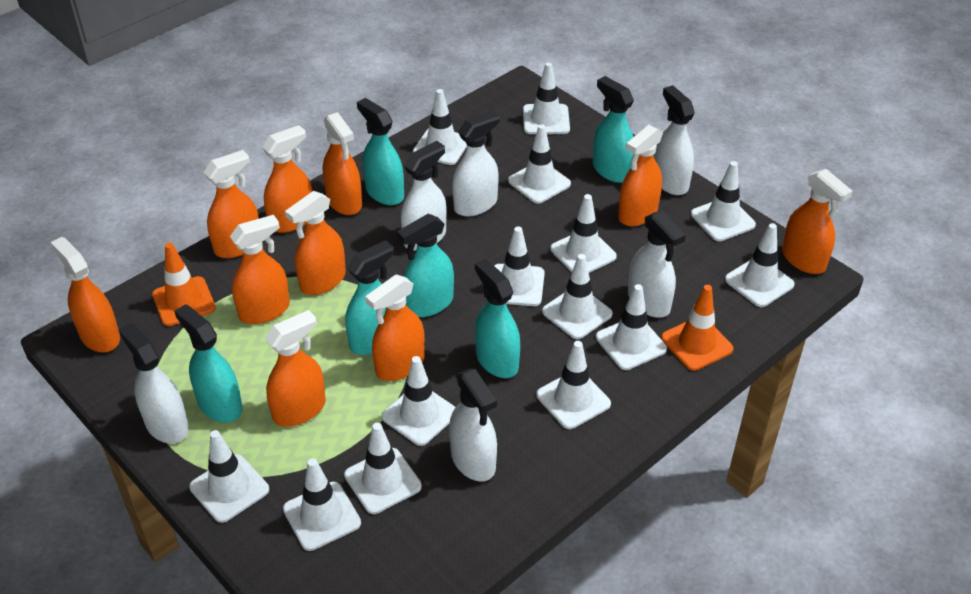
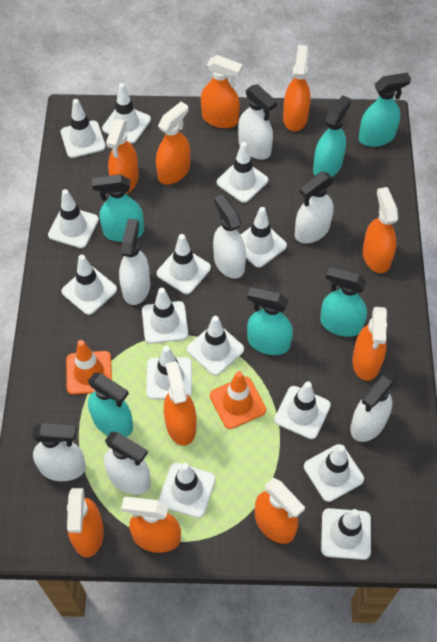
white spray bottle: 6 -> 7

